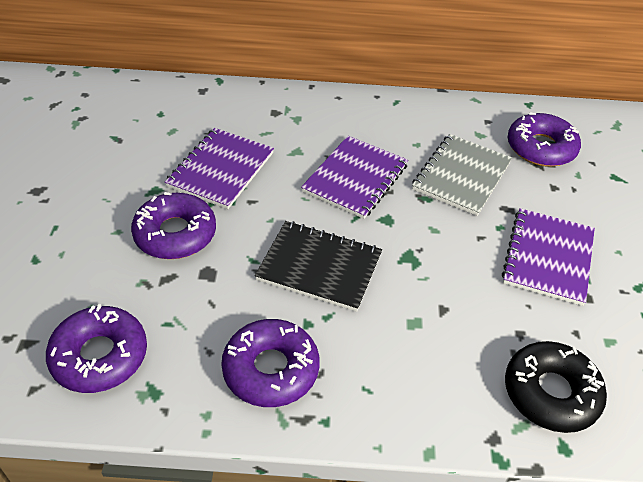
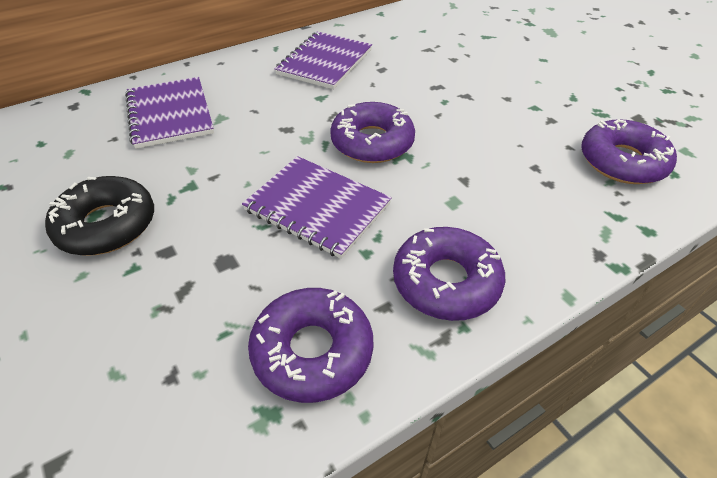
black notebook: 1 -> 0
grey notebook: 1 -> 0

